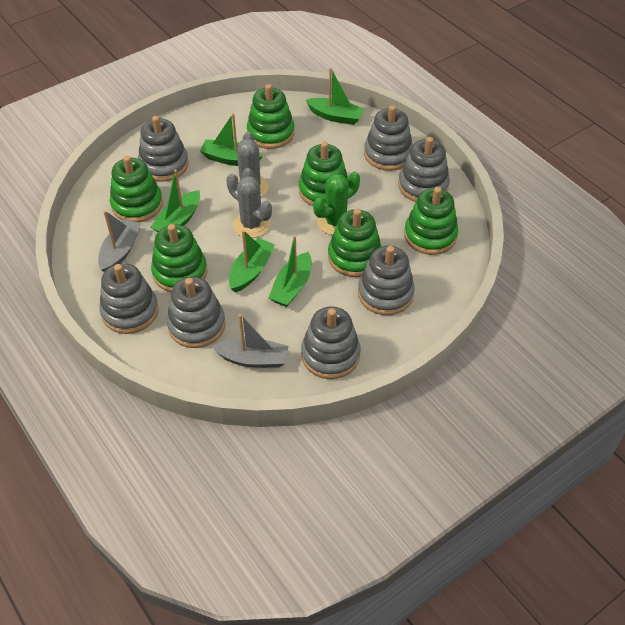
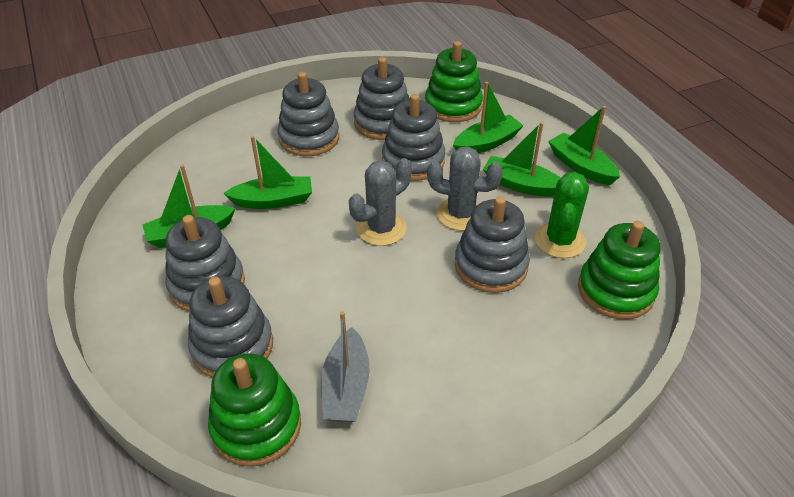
green stacking toy: 6 -> 3
grey boat: 2 -> 1
grey stacking toy: 7 -> 6

